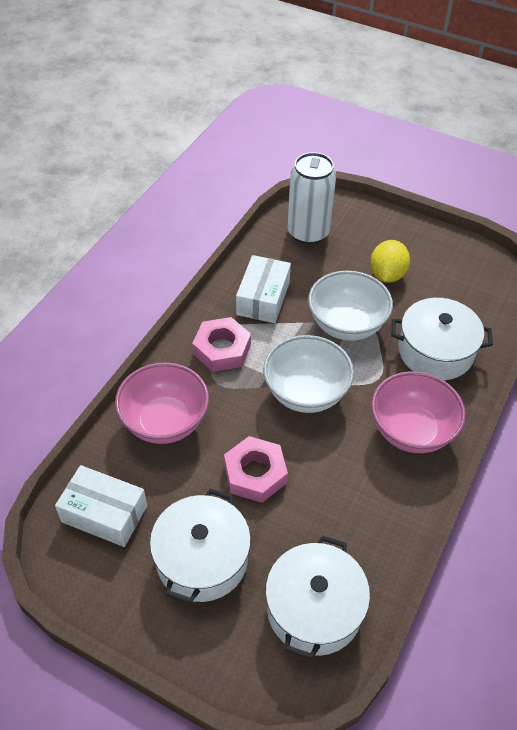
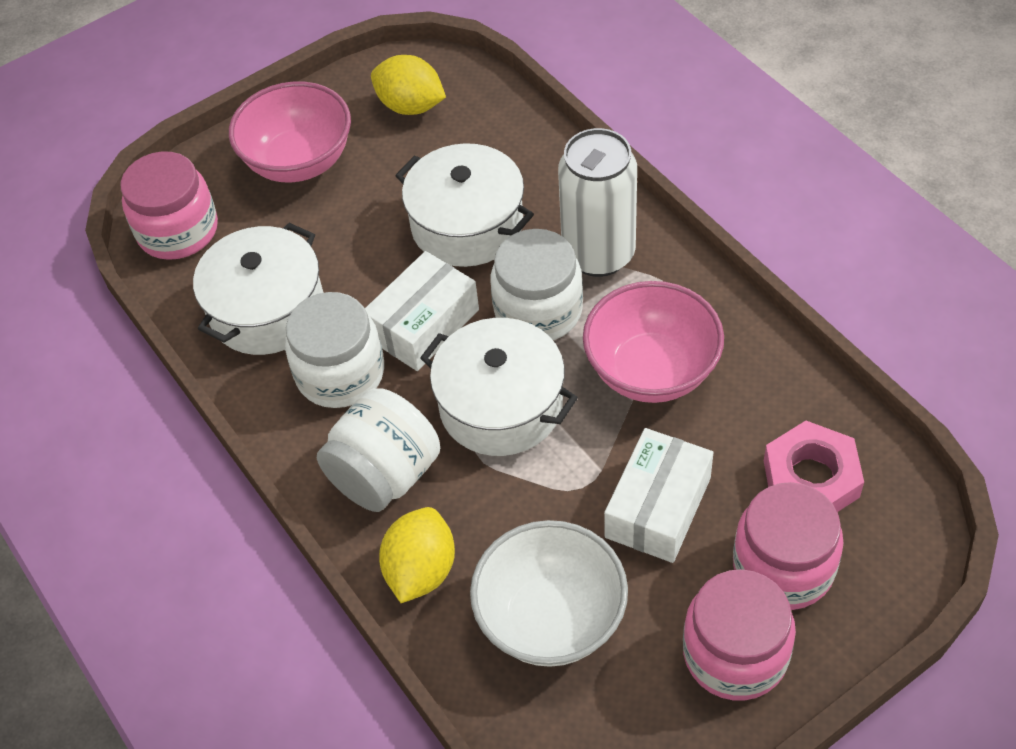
pink jar: 0 -> 3
pink nut: 2 -> 1
white bowl: 2 -> 1
white jar: 0 -> 3
yellow lemon: 1 -> 2

